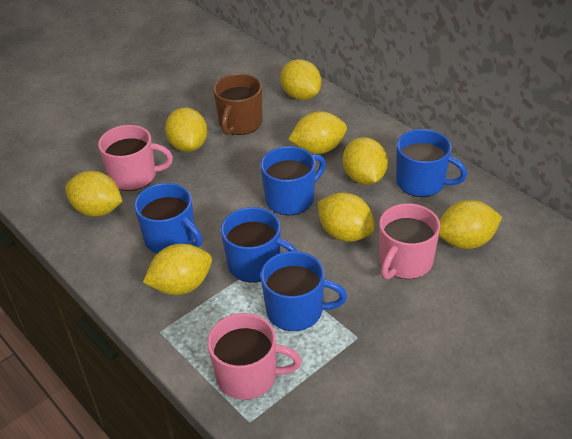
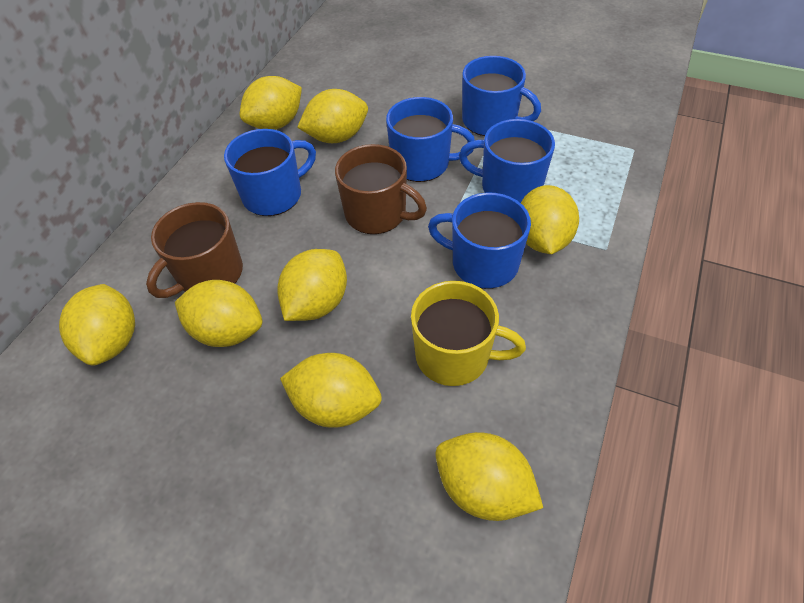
brown mug: 1 -> 2
pink mug: 3 -> 0
yellow mug: 0 -> 1

